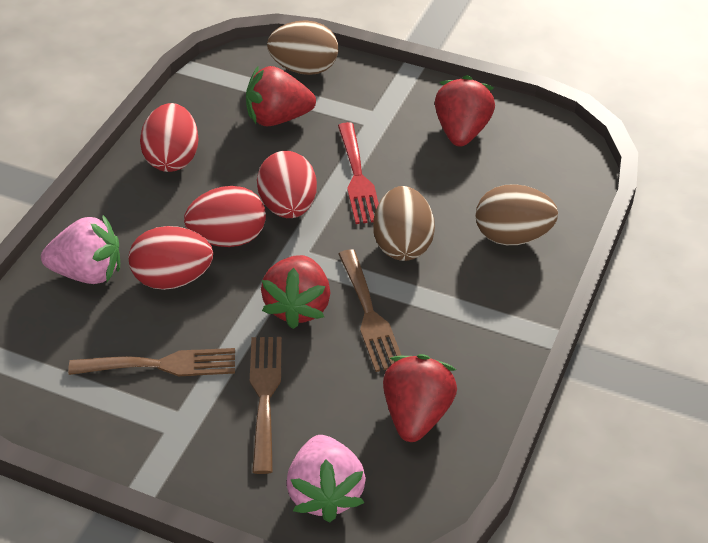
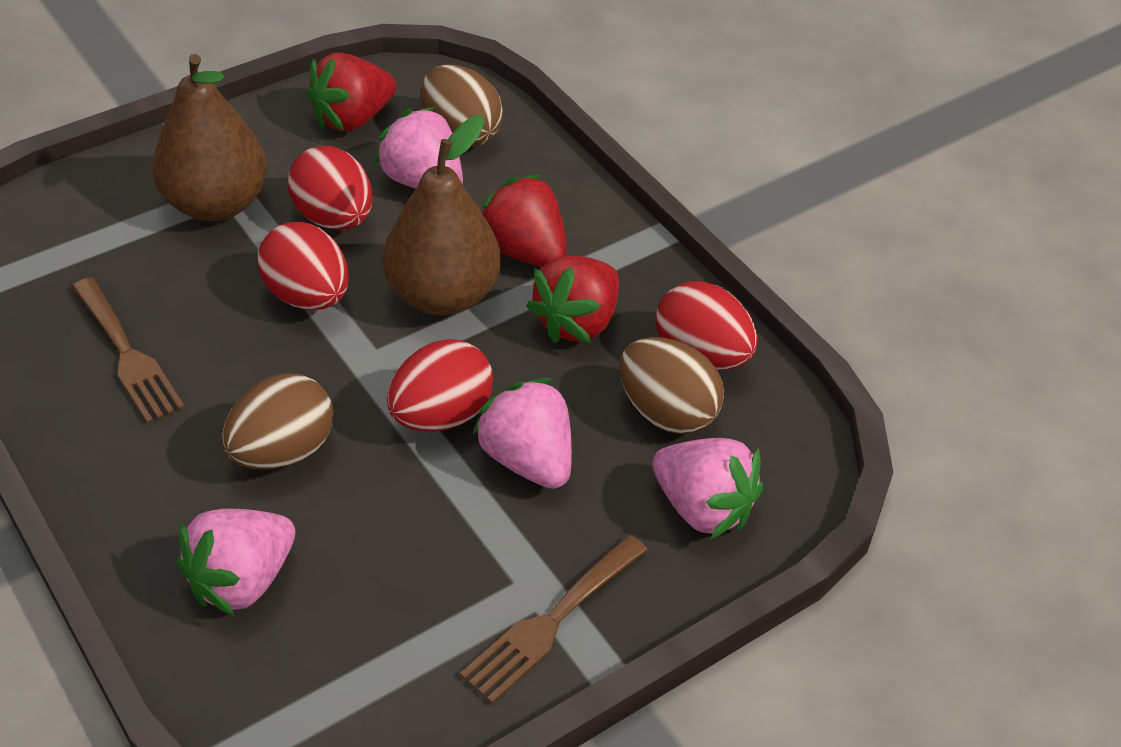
brown fork: 3 -> 2
brown pear: 0 -> 2
pink strawberry: 2 -> 4
red fork: 1 -> 0
red strawberry: 4 -> 3

